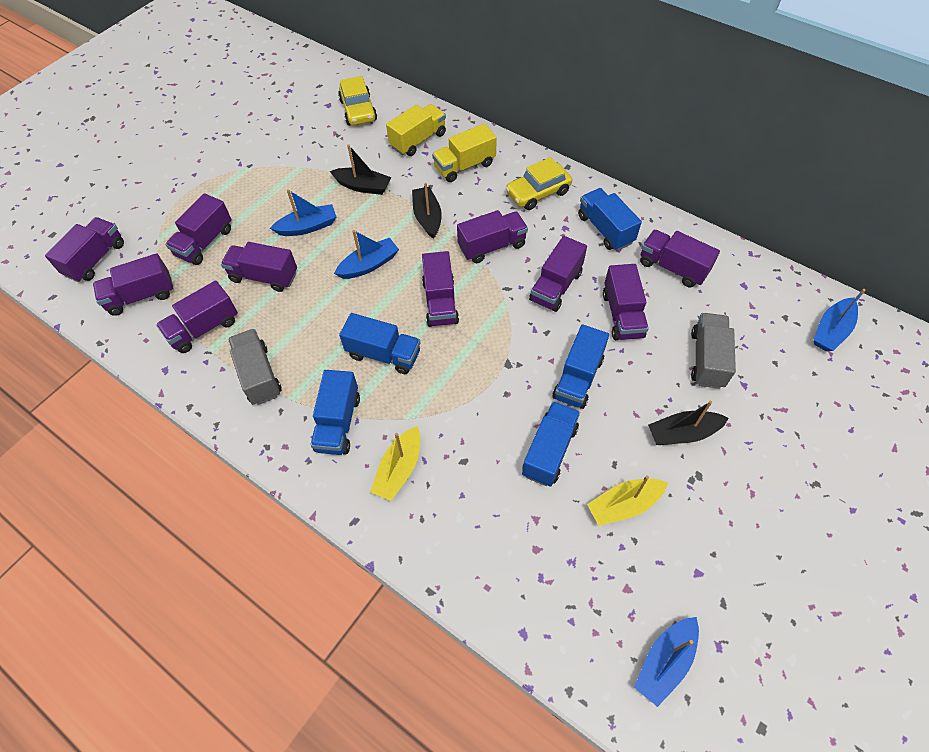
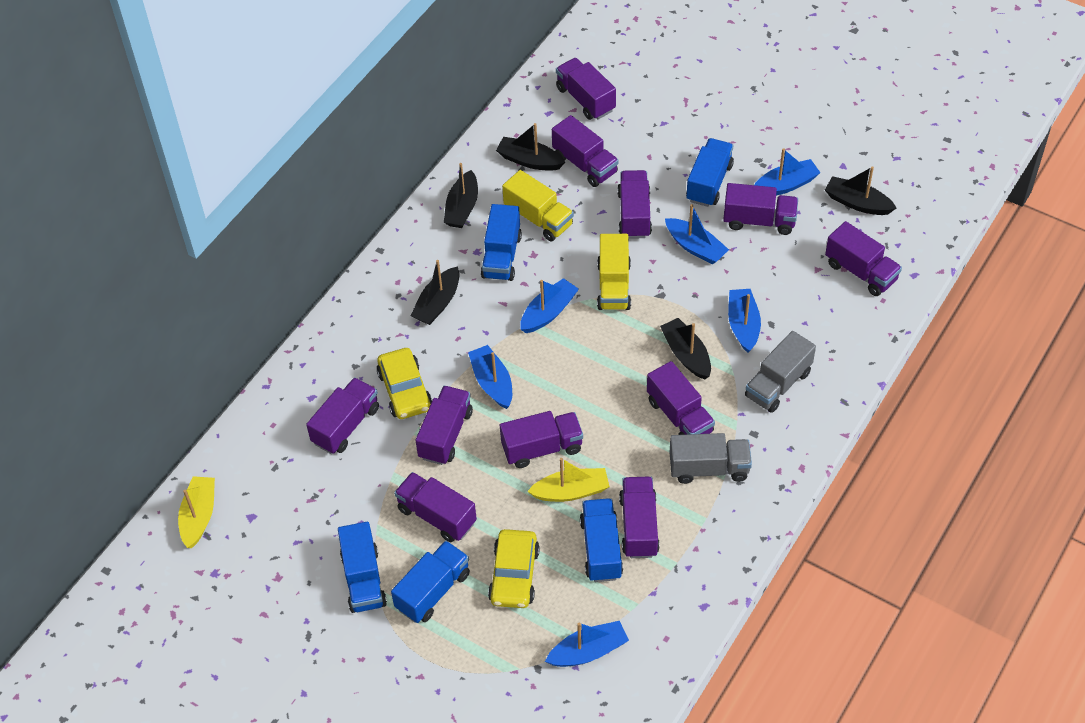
black boat: 3 -> 5
blue boat: 4 -> 6
purple truck: 10 -> 11

